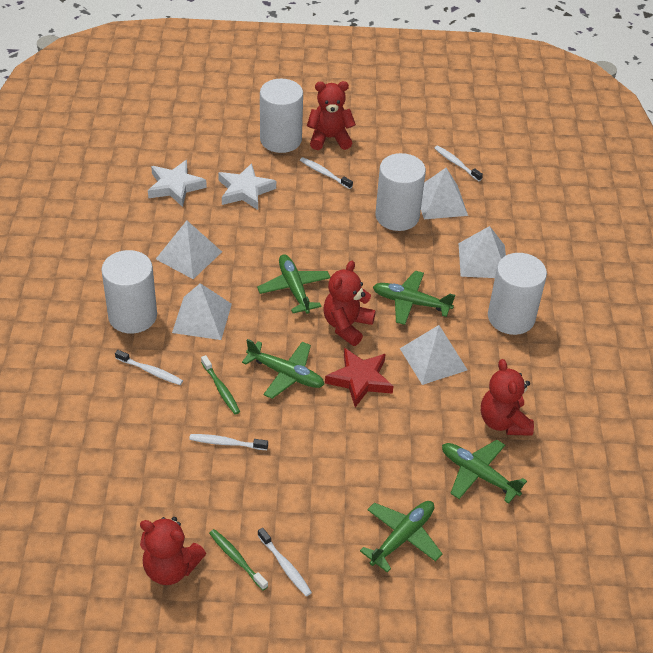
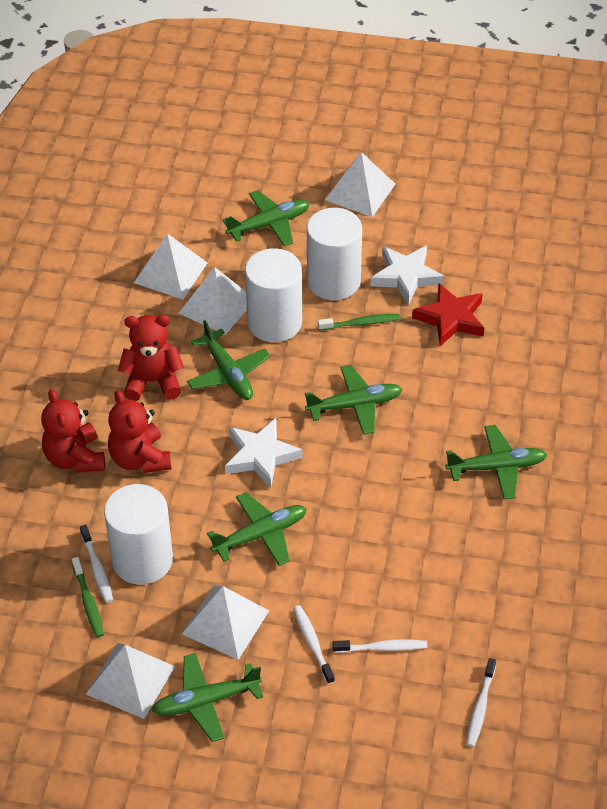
green plane: 5 -> 6
red teddy bear: 4 -> 3
white cylinder: 4 -> 3
white toothbrush: 5 -> 4

